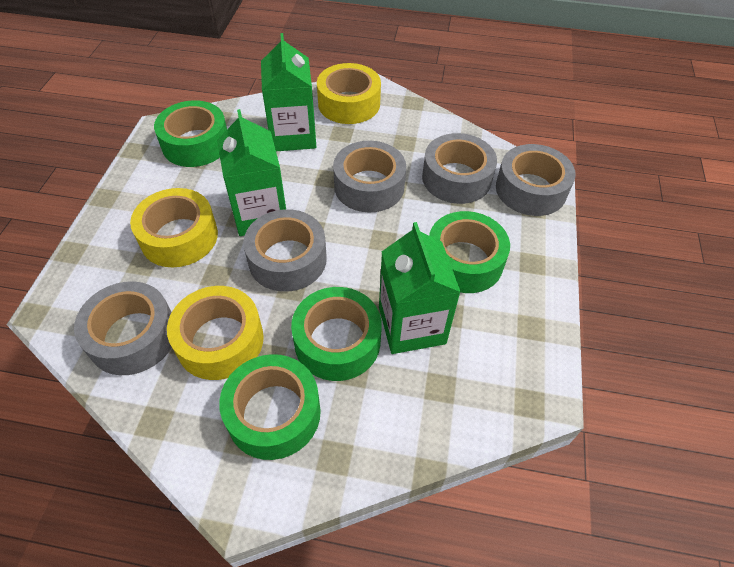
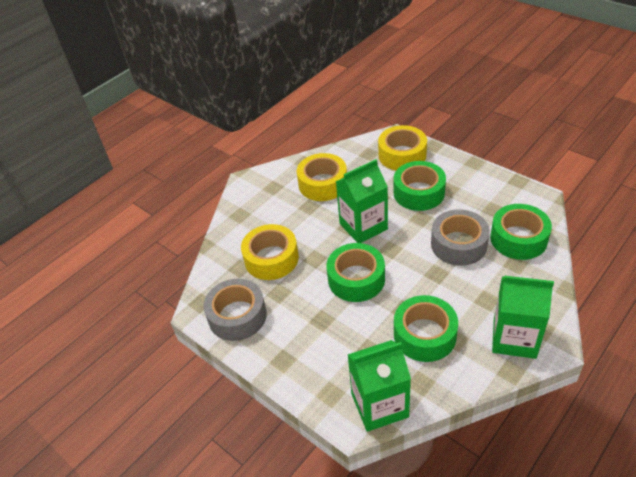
grey tape: 5 -> 2

